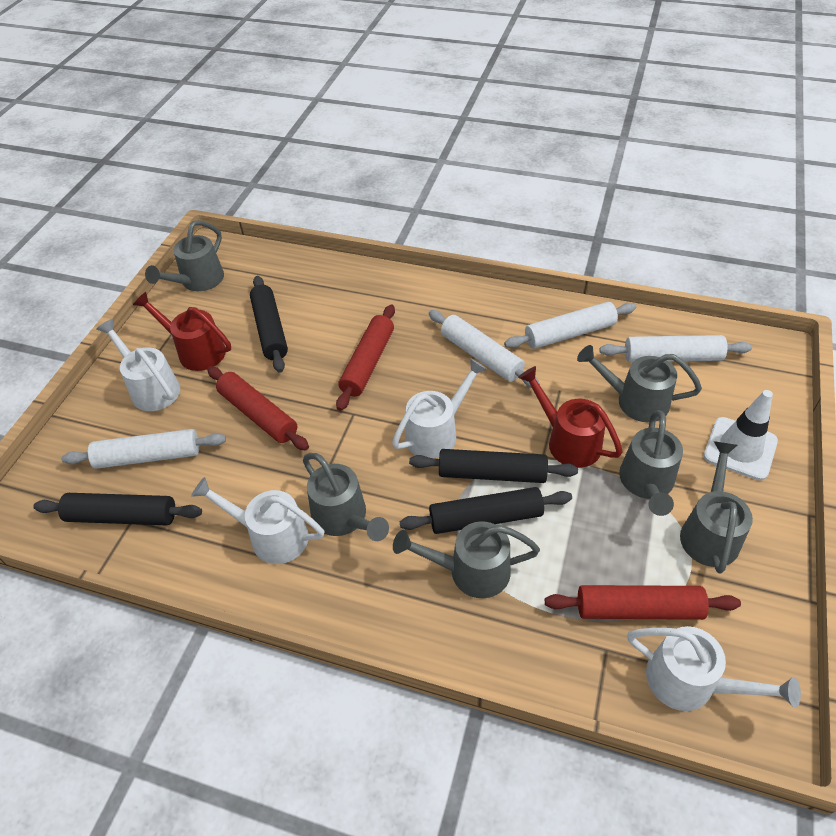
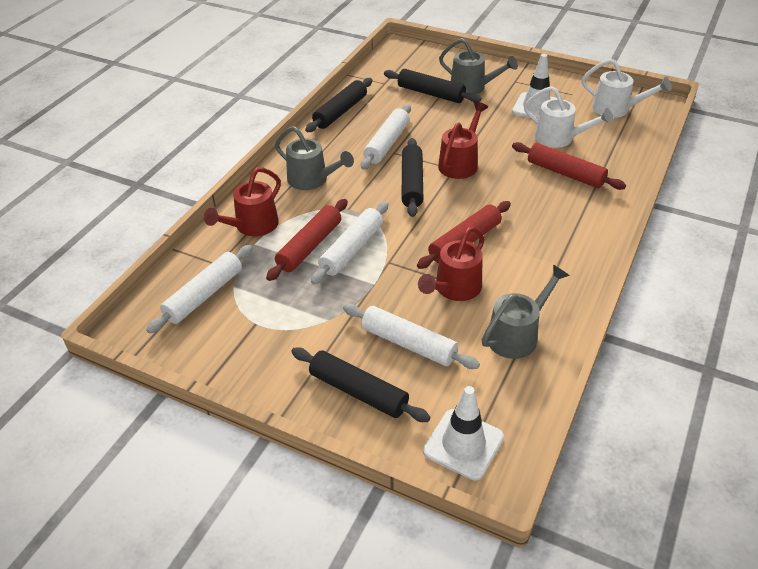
grey watering can: 6 -> 3
red watering can: 2 -> 3
white traffic cone: 1 -> 2
white watering can: 4 -> 2

